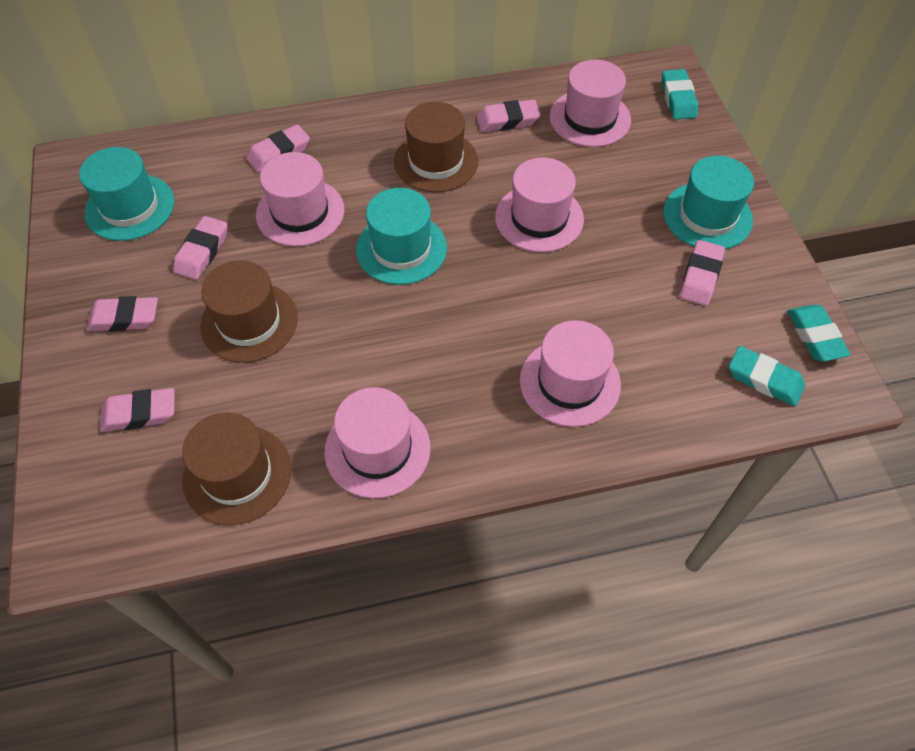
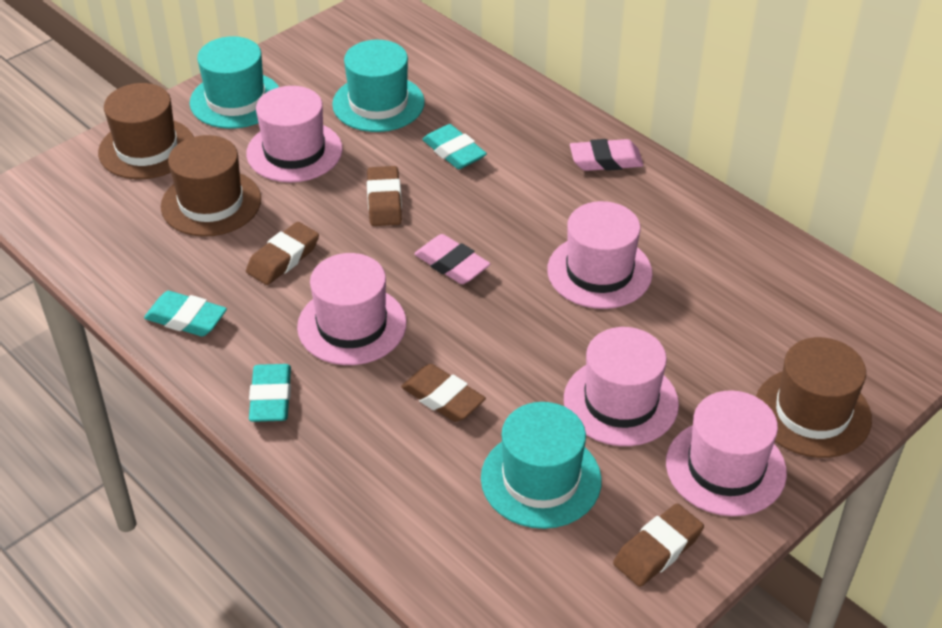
brown eraser: 0 -> 4
pink eraser: 6 -> 2

